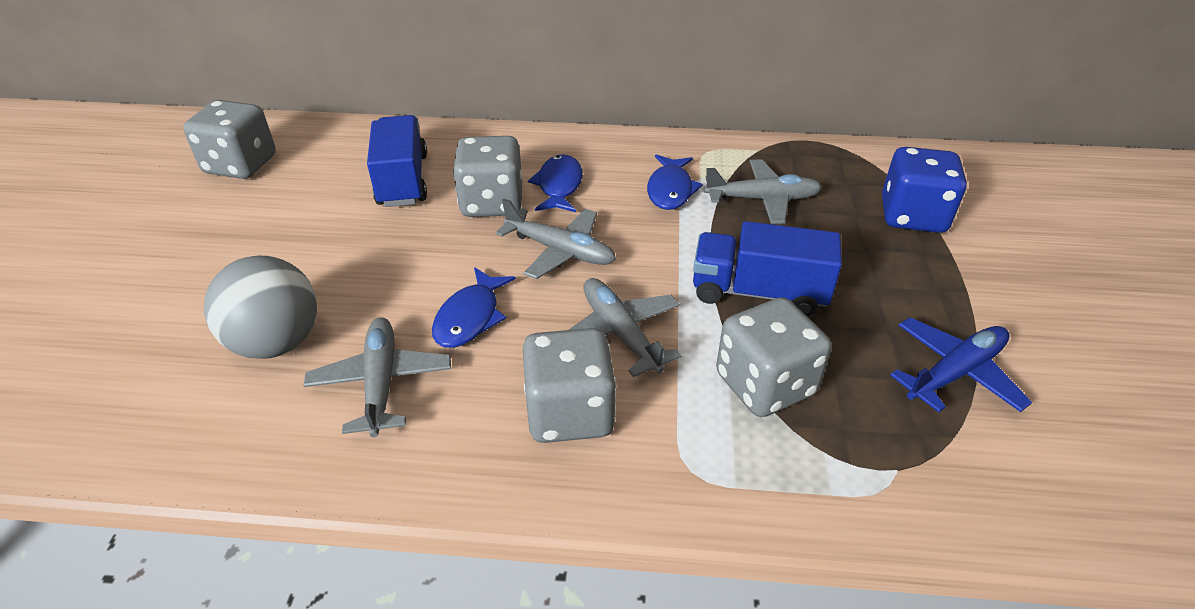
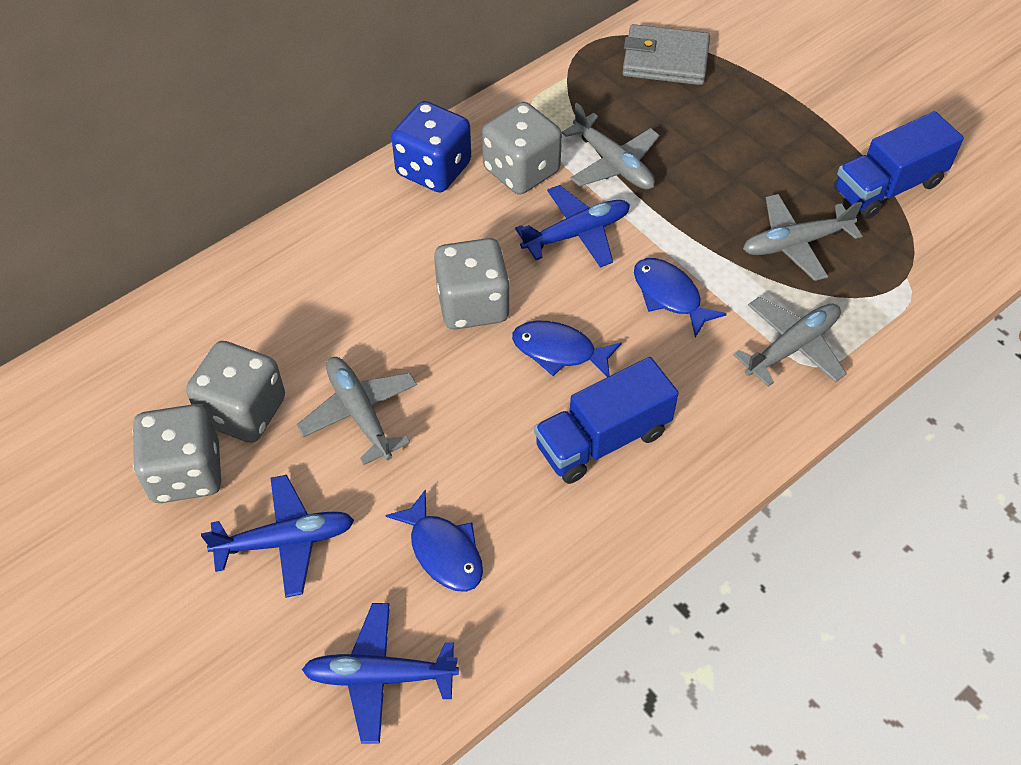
blue plane: 1 -> 3
grey ball: 1 -> 0
grey wallet: 0 -> 1

